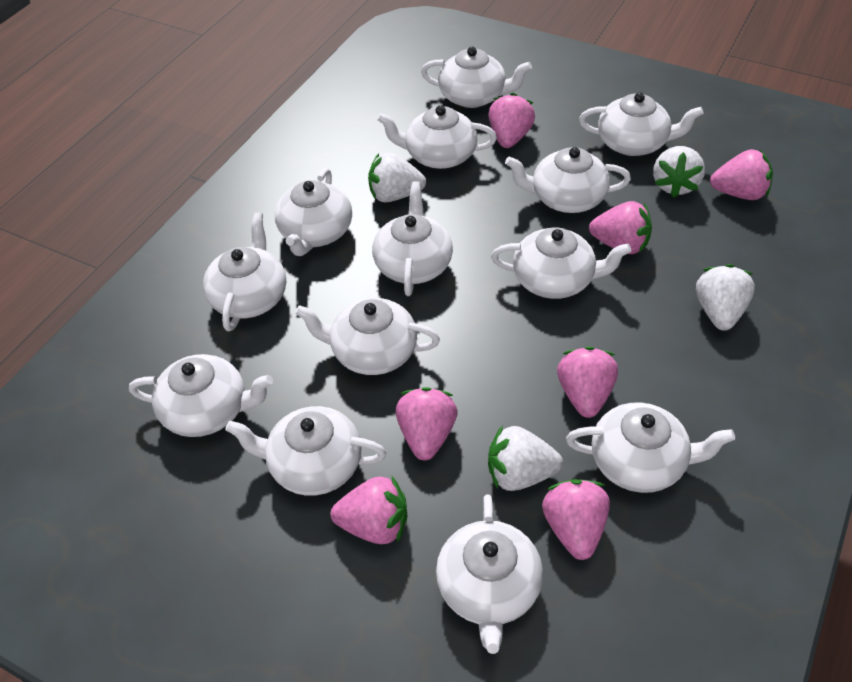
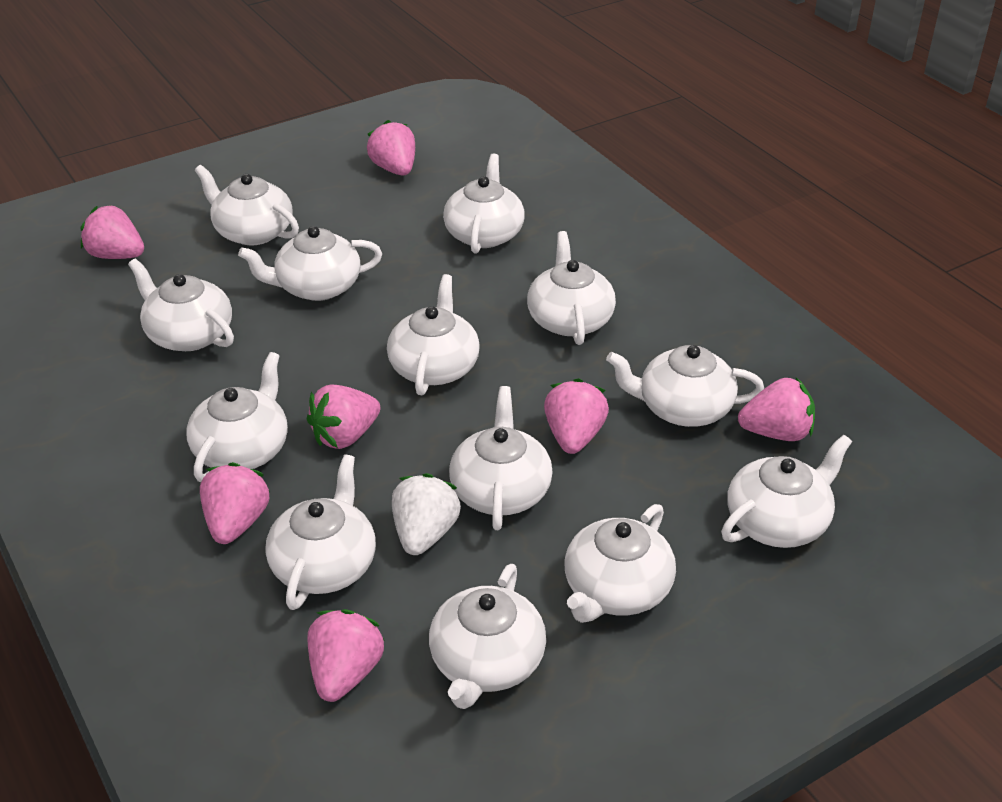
white strawberry: 4 -> 1

